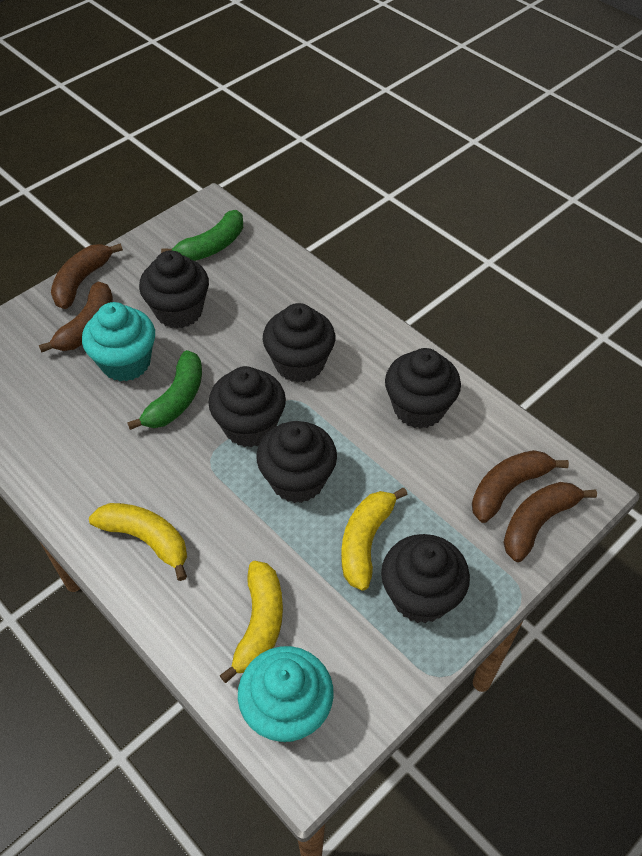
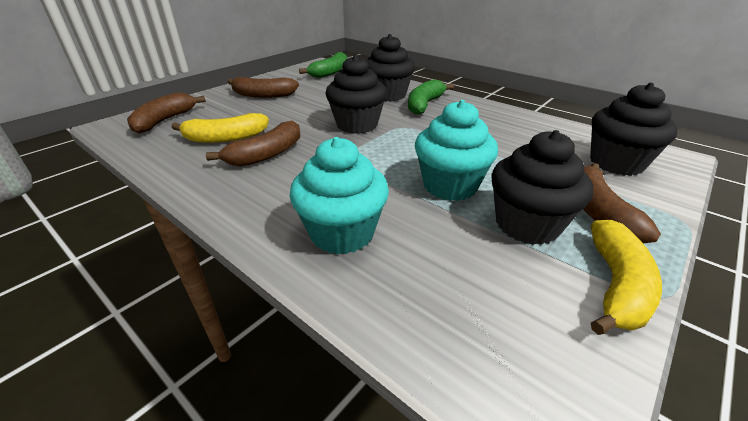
black cupcake: 6 -> 4
yellow banana: 3 -> 2

